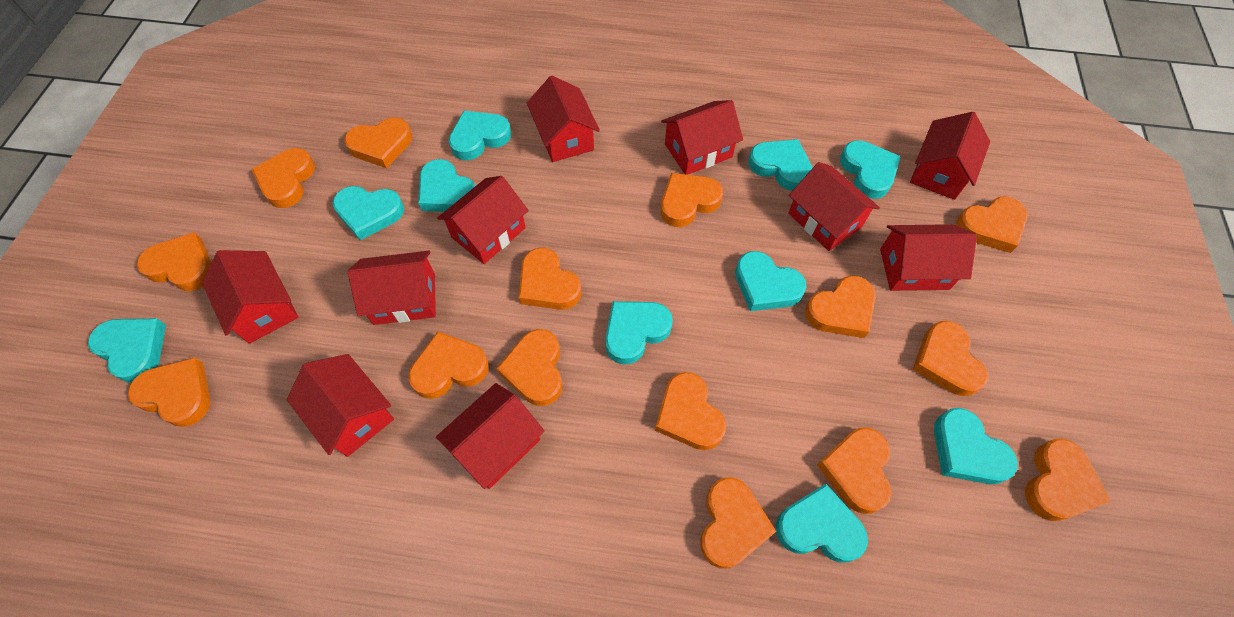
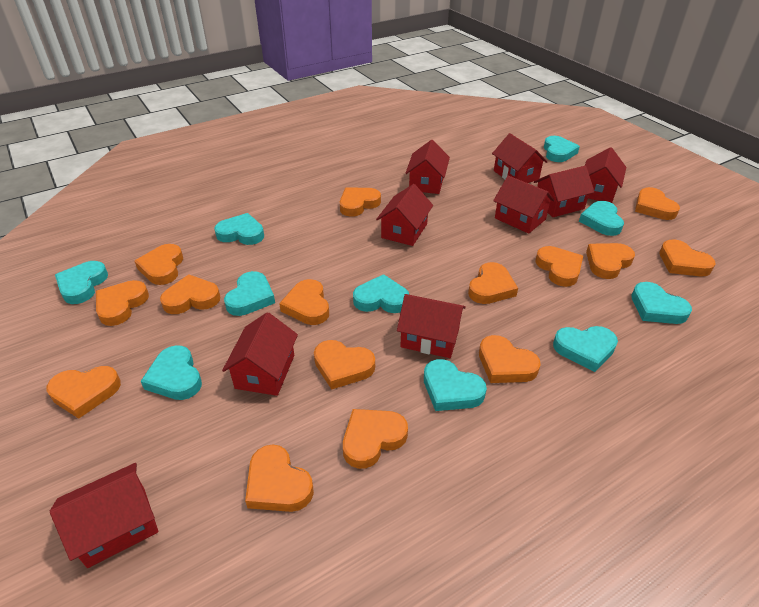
red house: 10 -> 9

